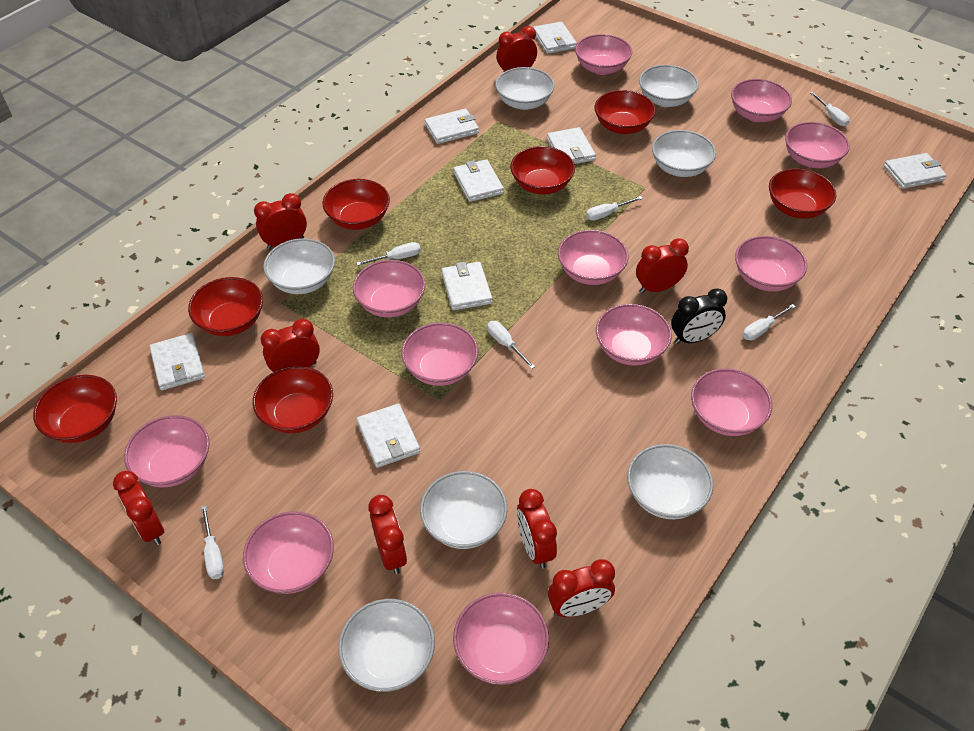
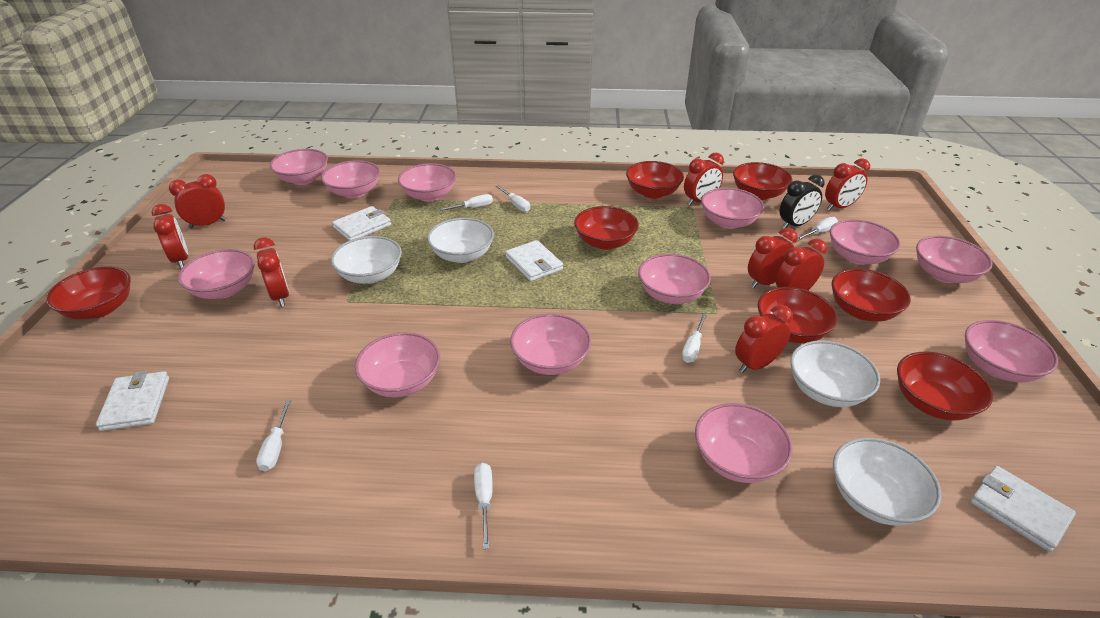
white bowl: 7 -> 4
white wallet: 8 -> 4

